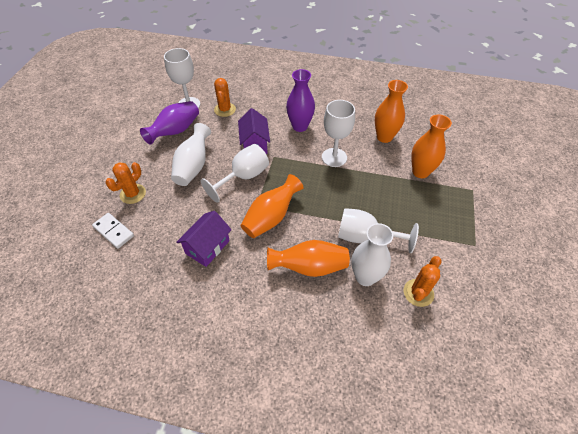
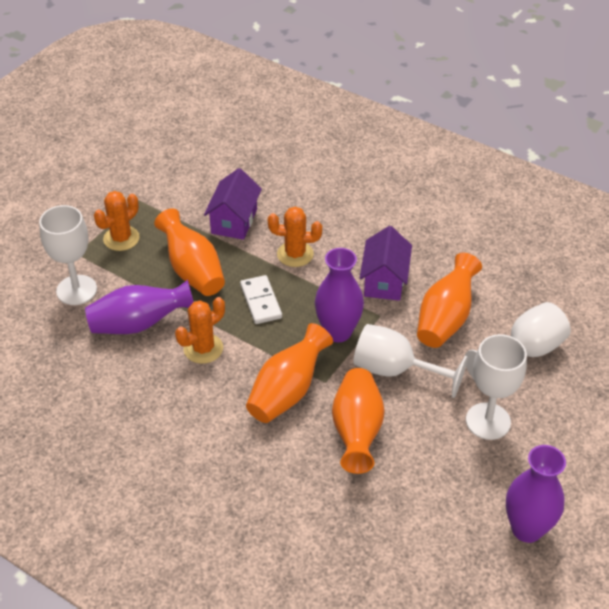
purple vase: 2 -> 3
white vase: 2 -> 0

